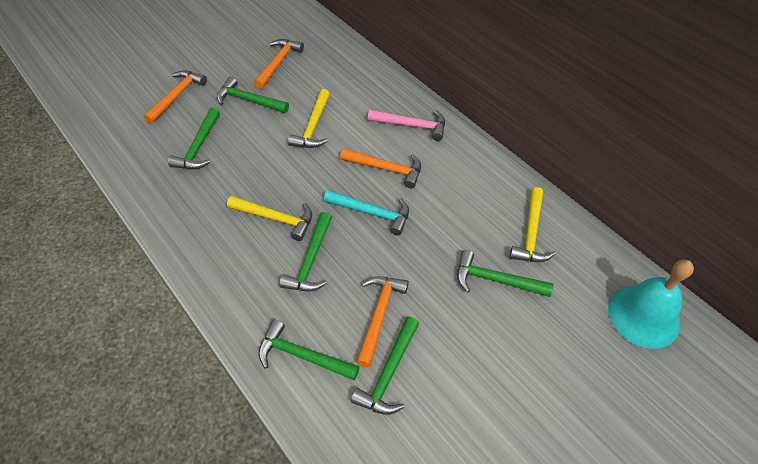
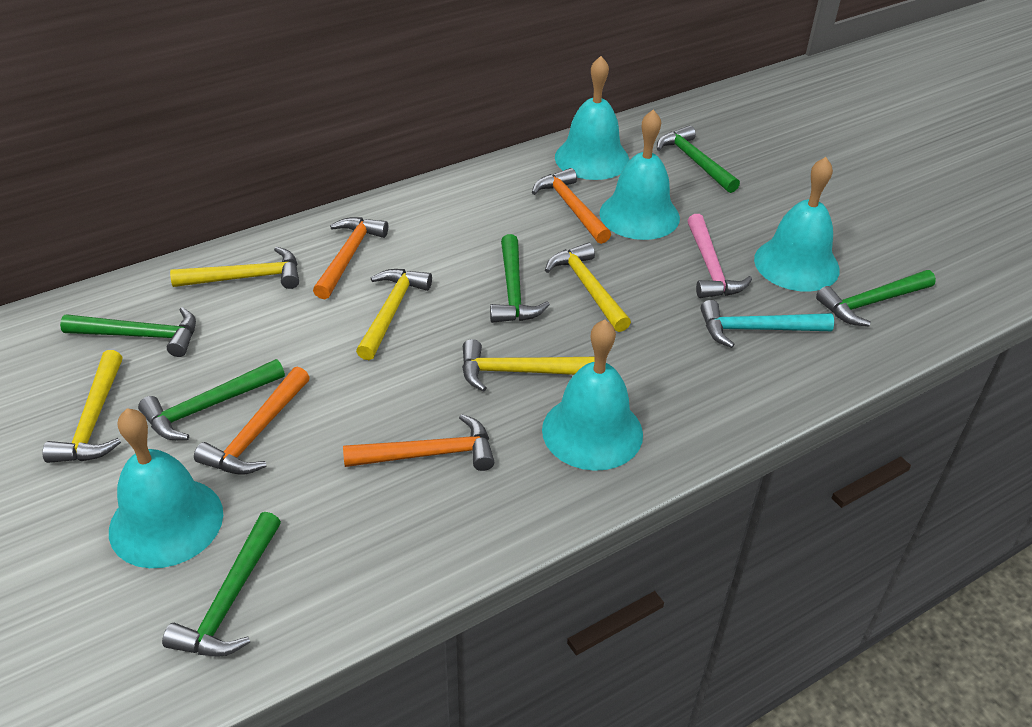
turquoise bell: 1 -> 5
yellow hammer: 3 -> 5

